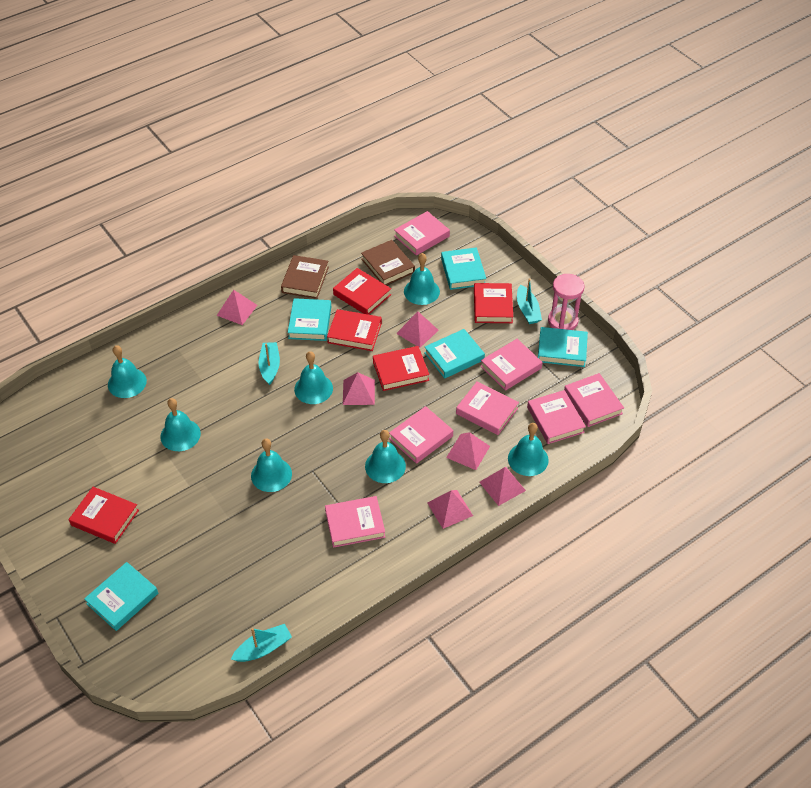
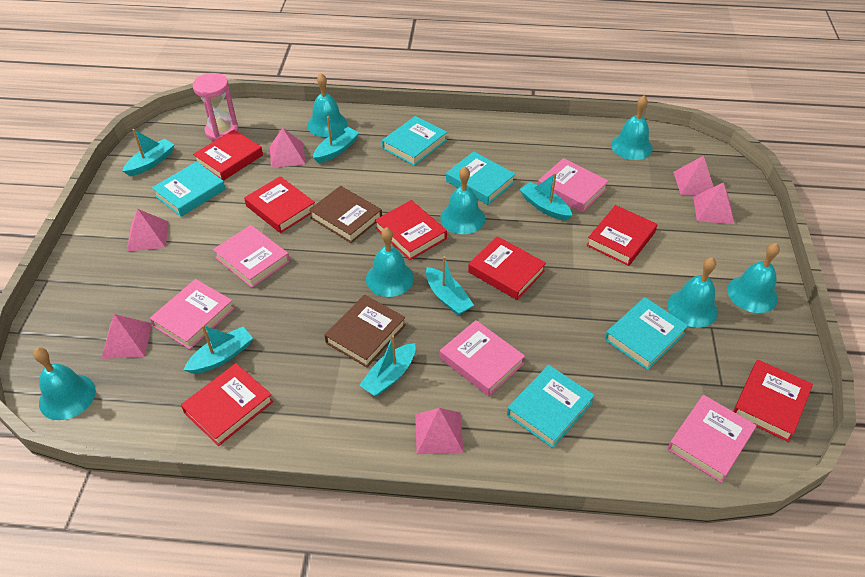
pink book: 7 -> 5
red book: 5 -> 7
turquoise boat: 3 -> 6

